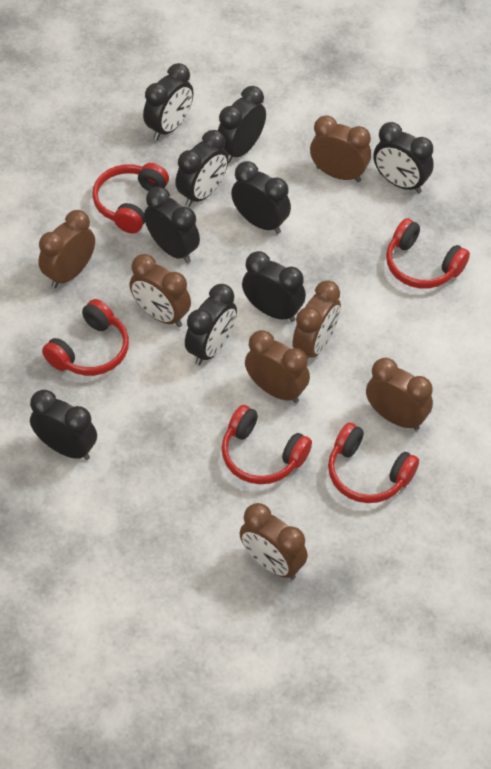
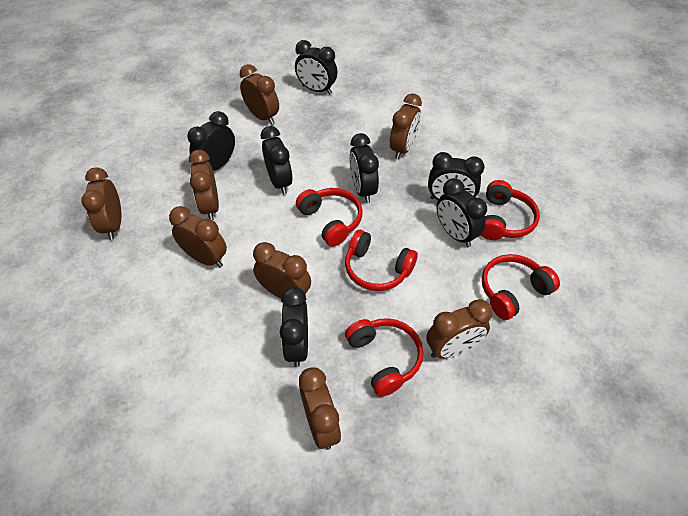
black clock: 9 -> 7
brown clock: 7 -> 8

